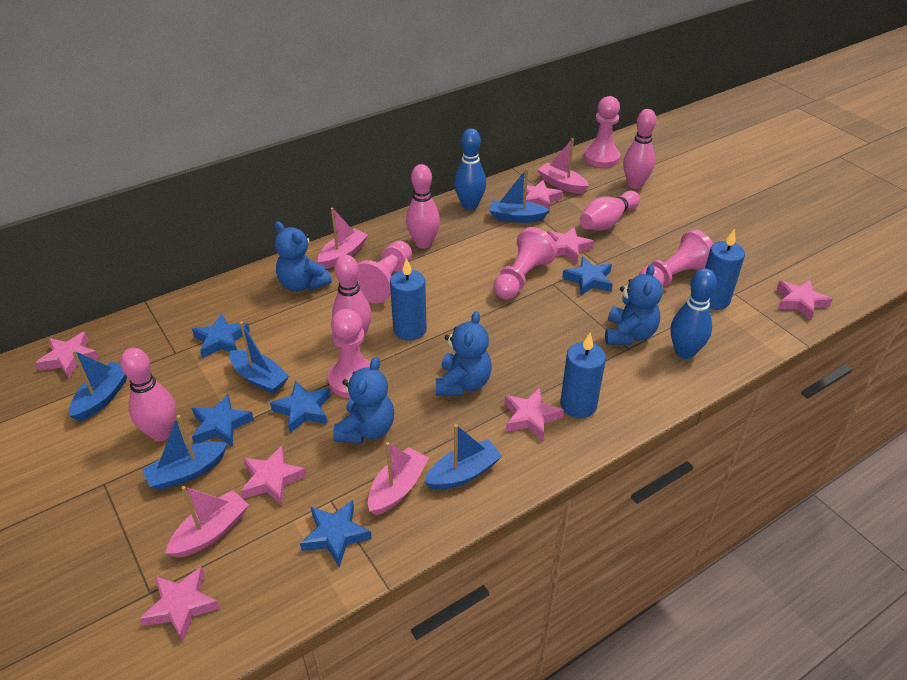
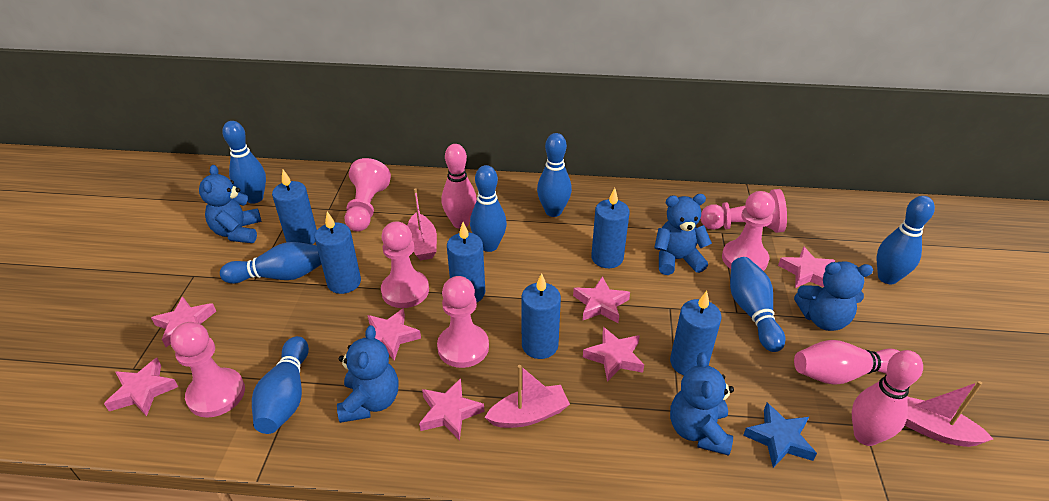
blue boat: 5 -> 0
blue bowling pin: 2 -> 7
blue candle: 3 -> 6
blue star: 5 -> 1
blue teddy bear: 4 -> 5
pink boat: 4 -> 3
pink bowling pin: 5 -> 3
pink pawn: 5 -> 6

